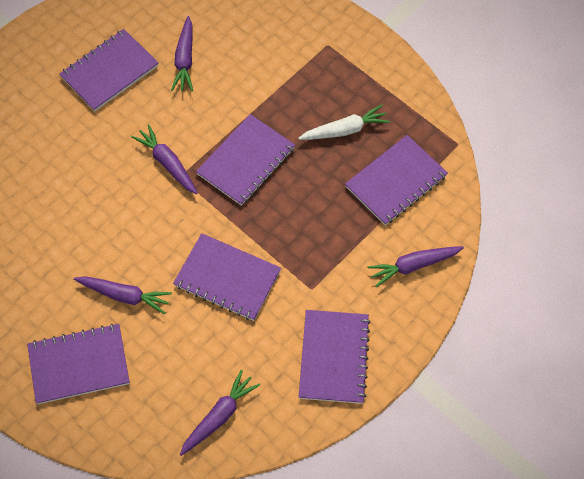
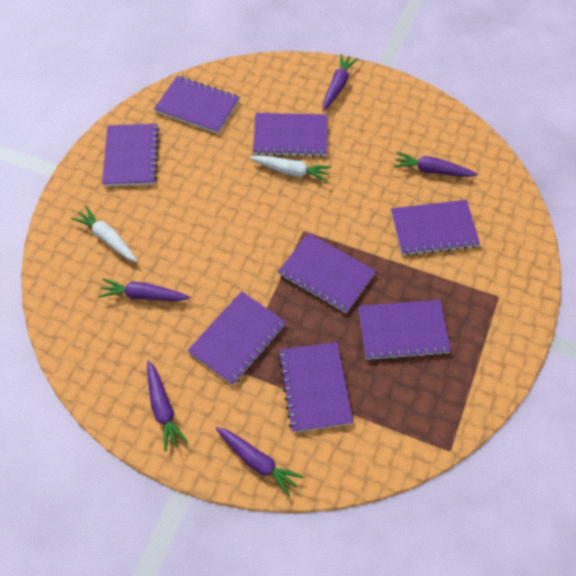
purple notebook: 6 -> 8
white carrot: 1 -> 2

